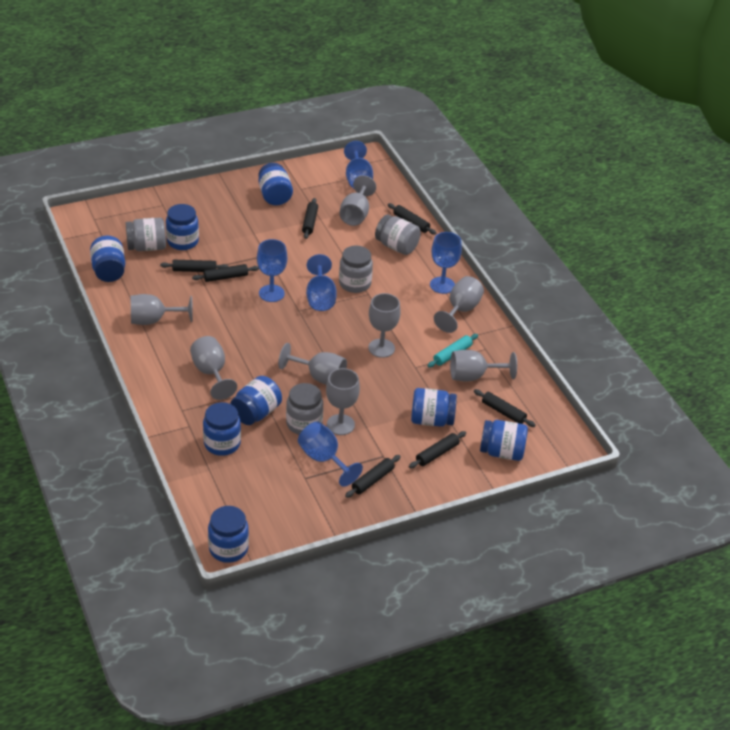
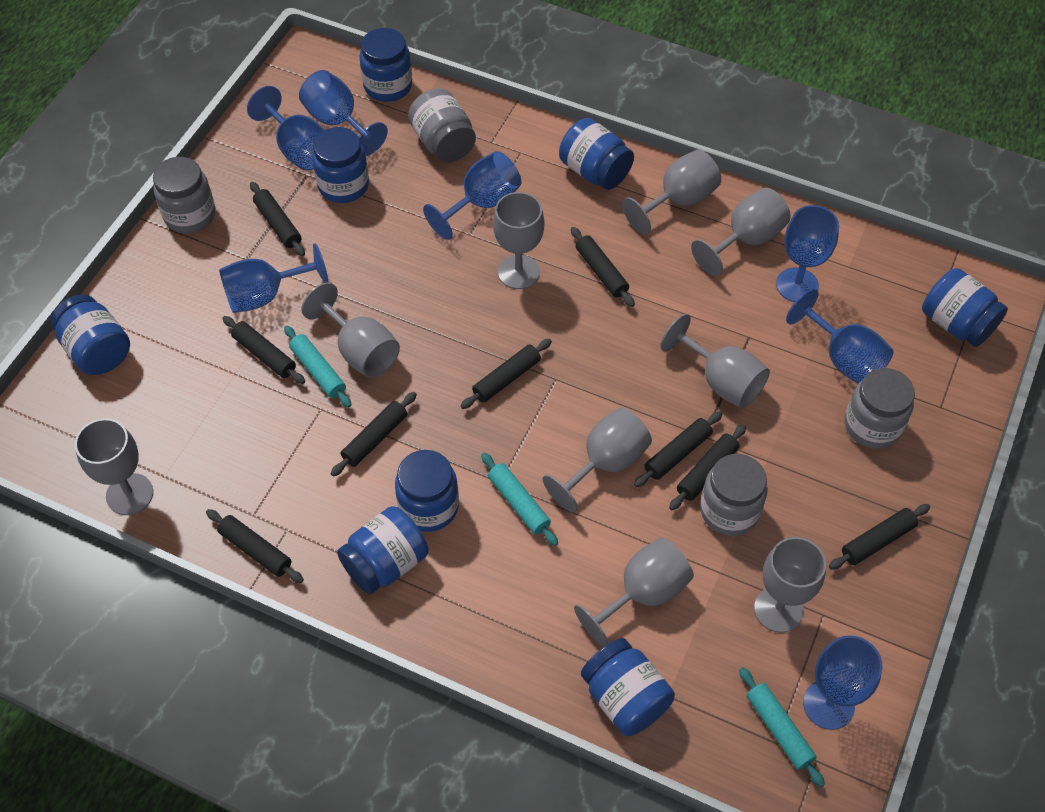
black rolling pin: 7 -> 9
blue goblet: 5 -> 7
grey goblet: 8 -> 9
turquoise rolling pin: 1 -> 3

